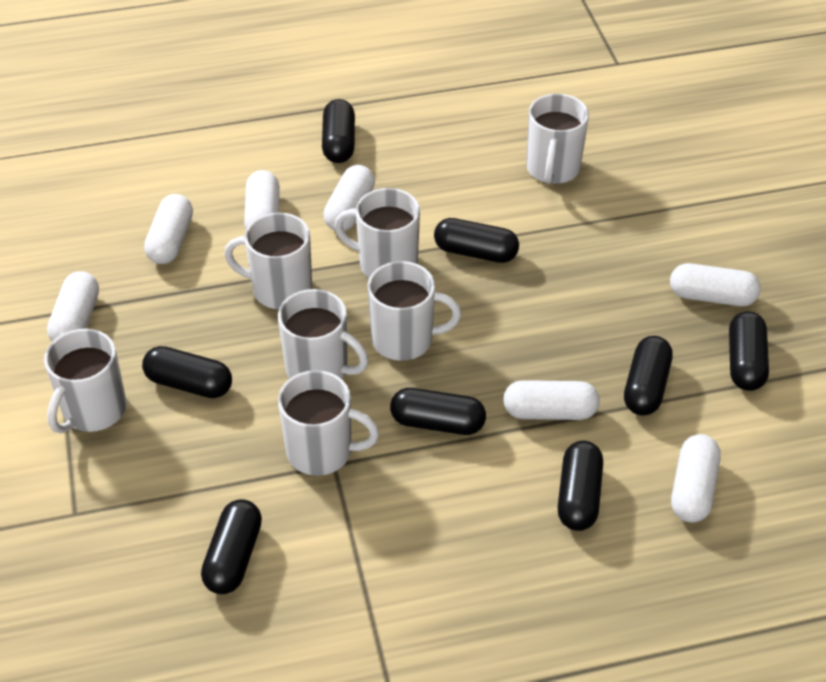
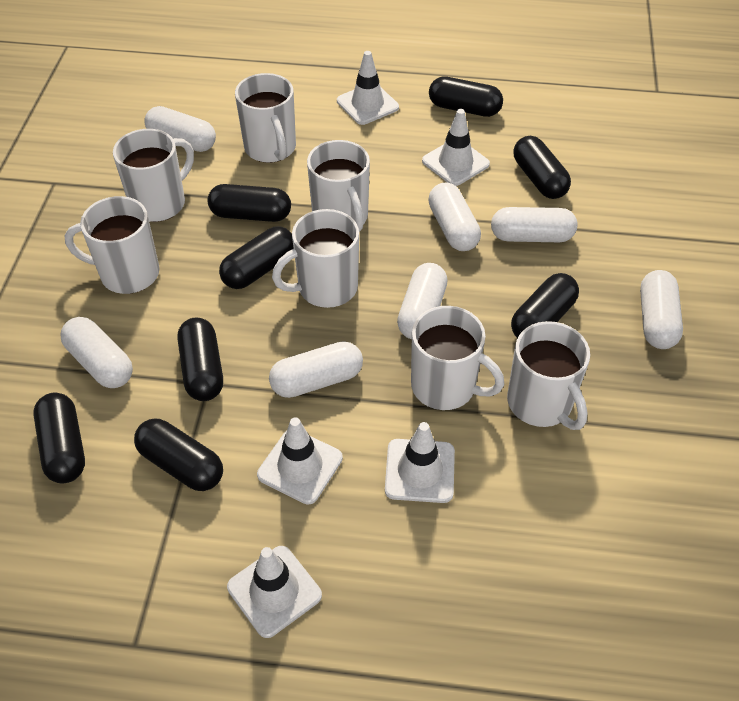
white traffic cone: 0 -> 5

